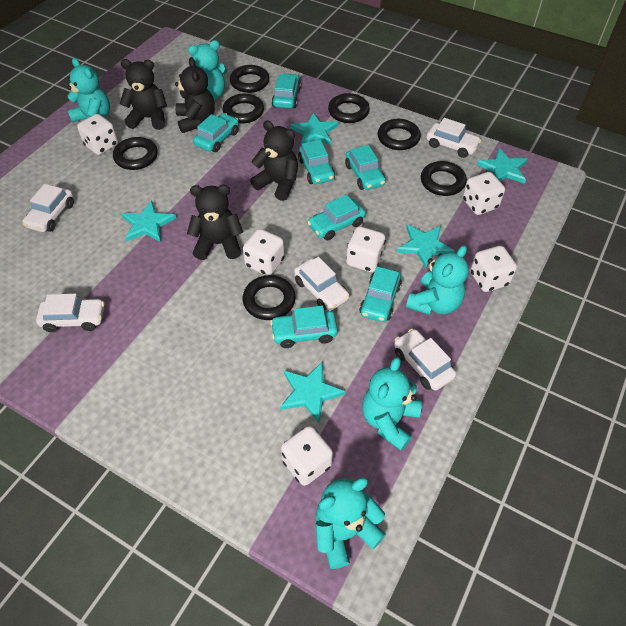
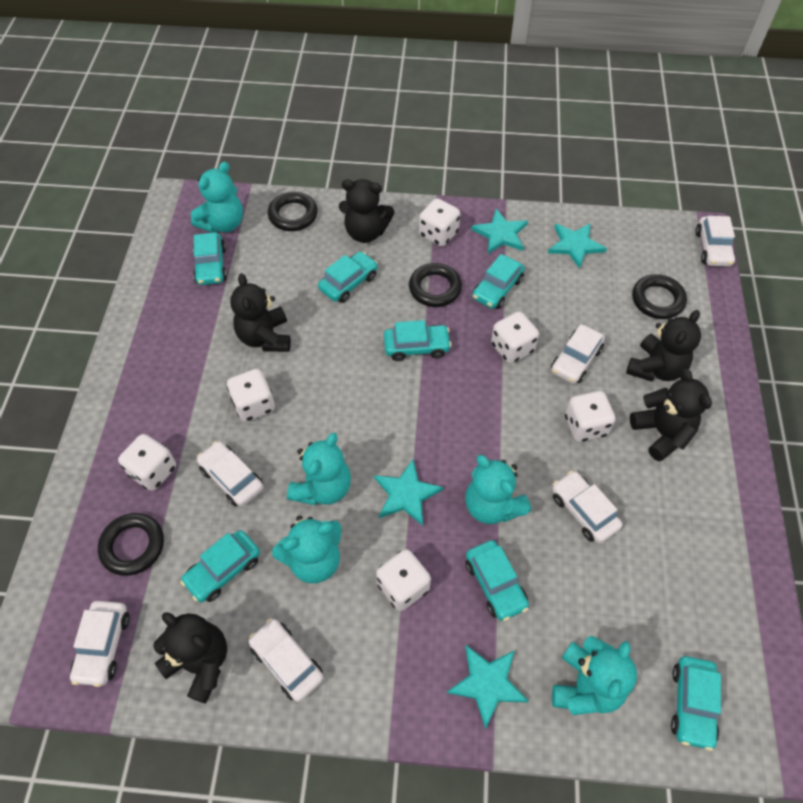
black ring: 7 -> 4
black teddy bear: 4 -> 5
turquoise star: 5 -> 4
white car: 5 -> 6

